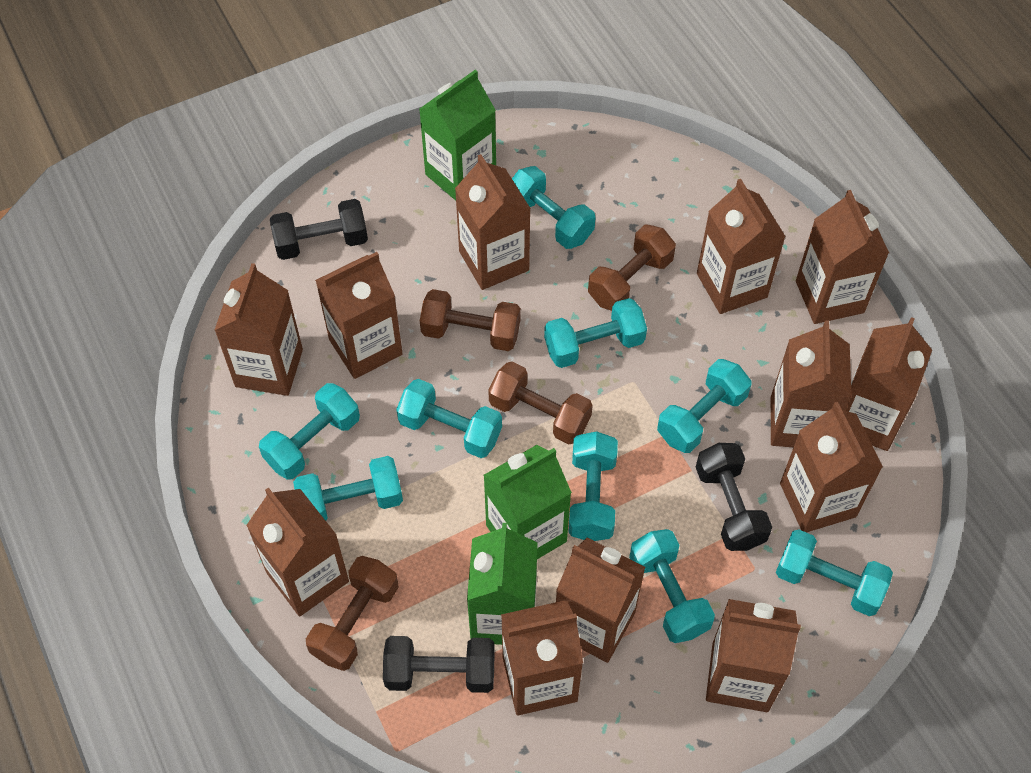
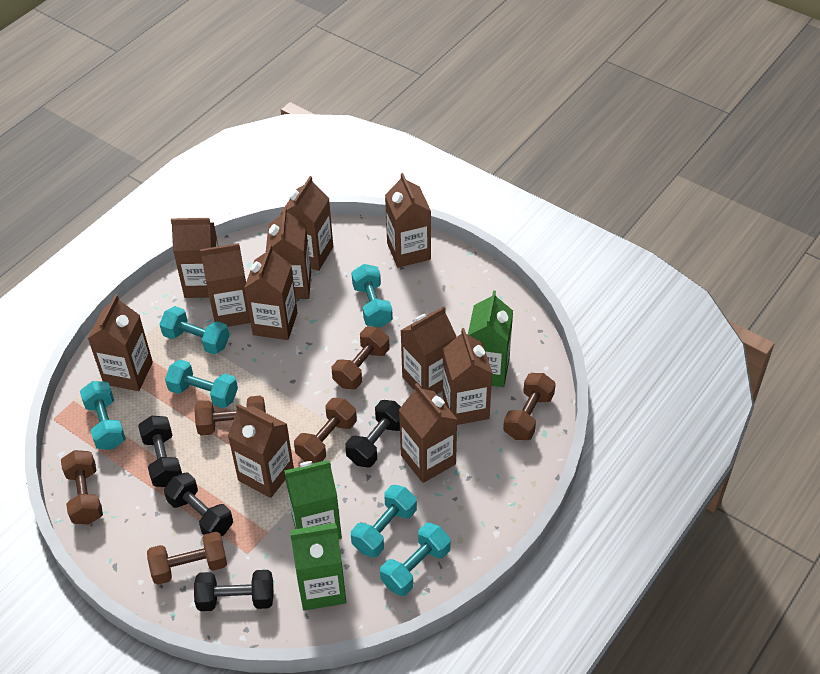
black dumbbell: 3 -> 4
brown carton: 12 -> 11
brown dumbbell: 4 -> 6
turquoise dumbbell: 9 -> 6

